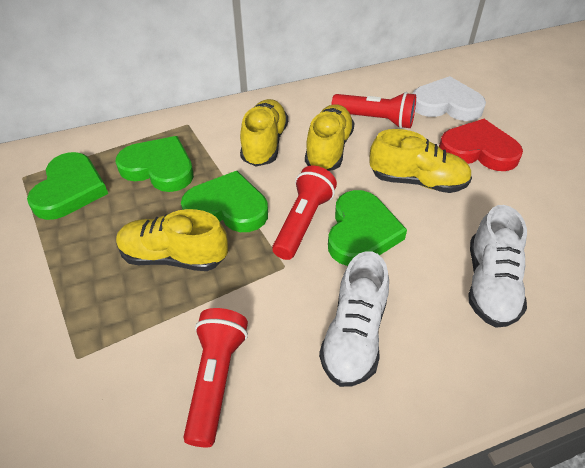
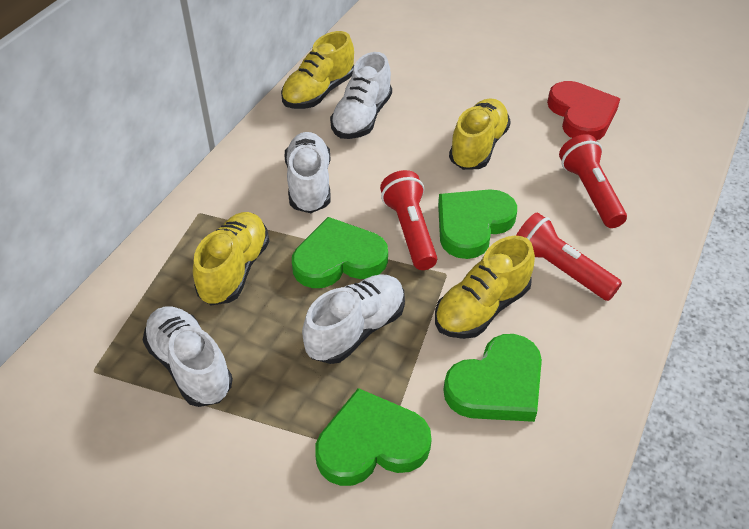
white heart: 1 -> 0
white shoe: 2 -> 4

